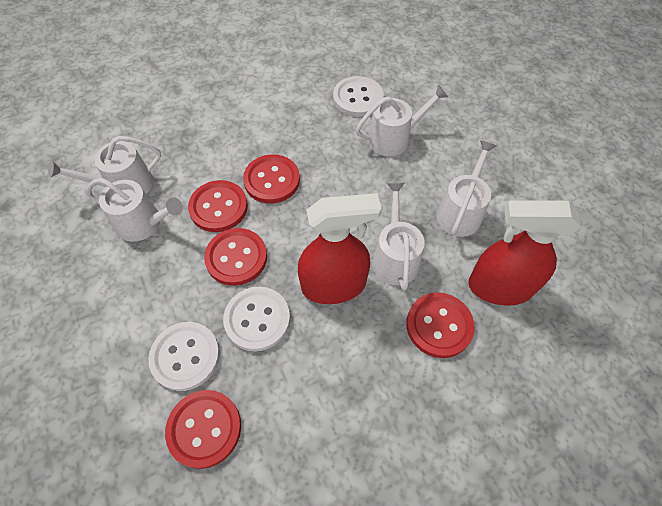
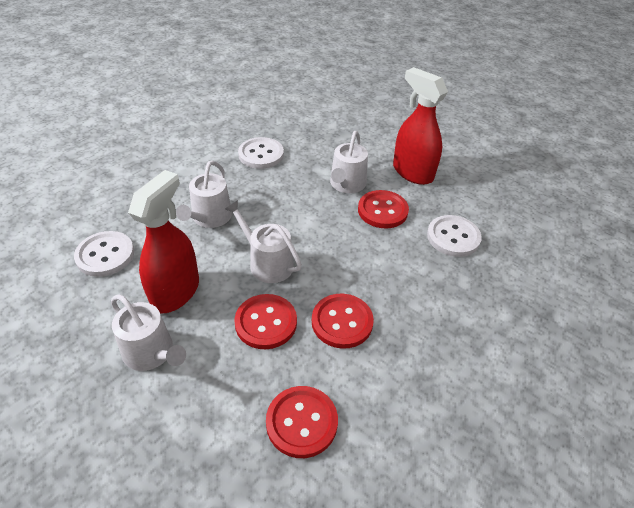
red button: 5 -> 4
white watering can: 5 -> 4

